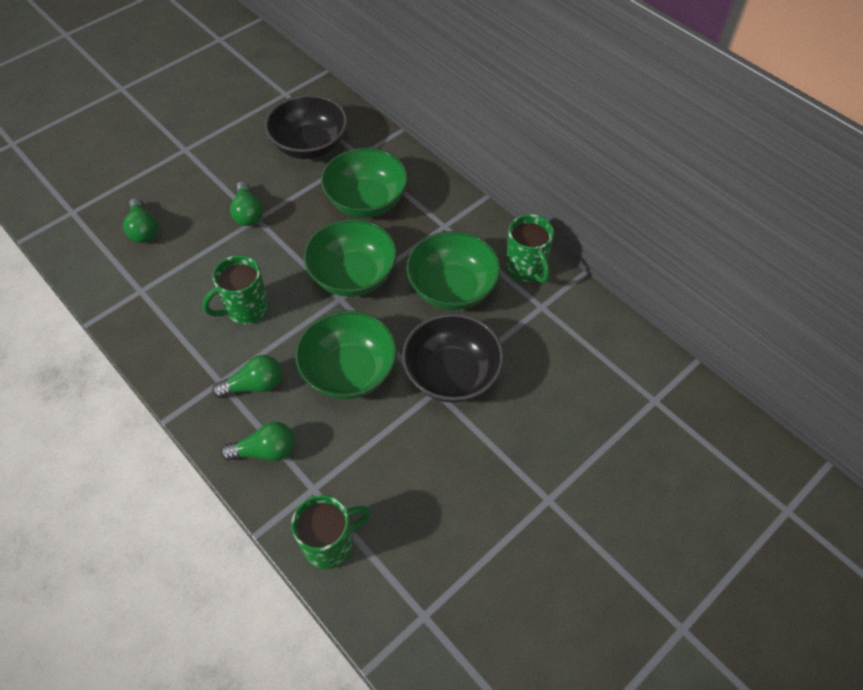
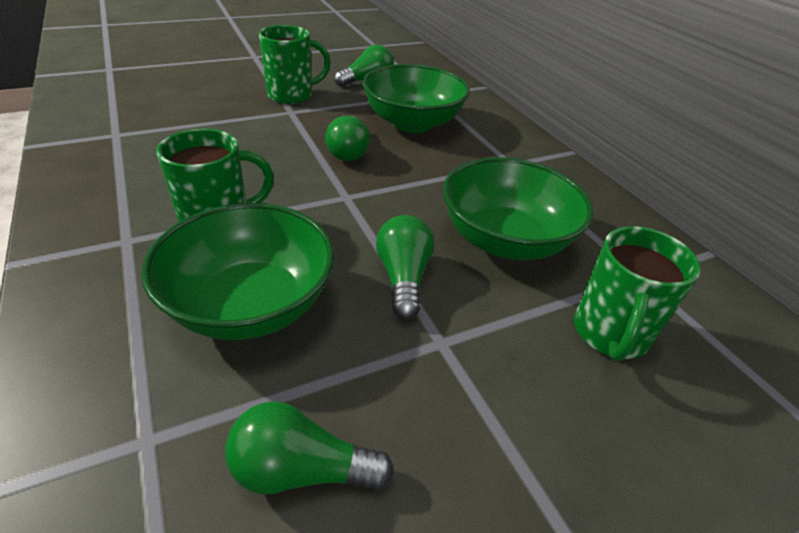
black bowl: 2 -> 0
green bowl: 4 -> 3

